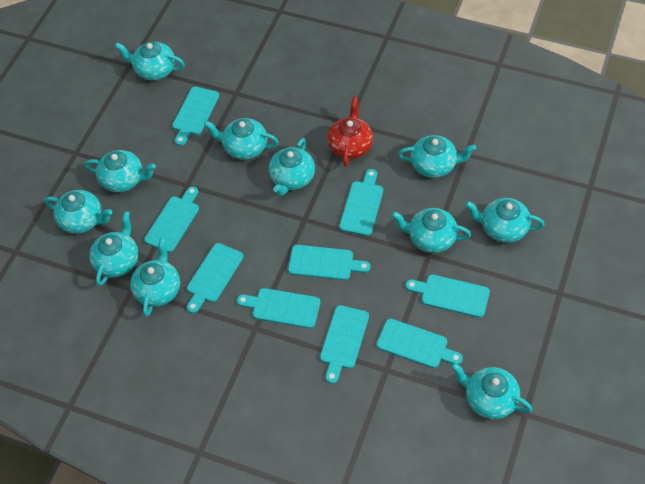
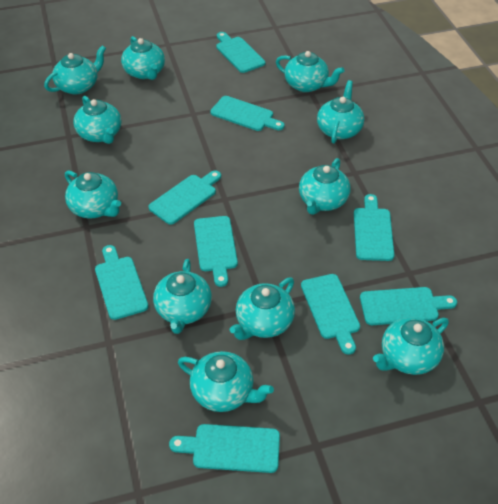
red teapot: 1 -> 0

